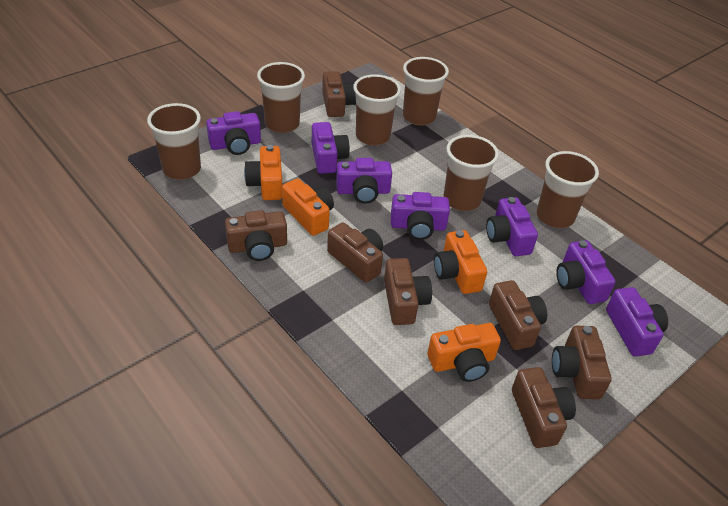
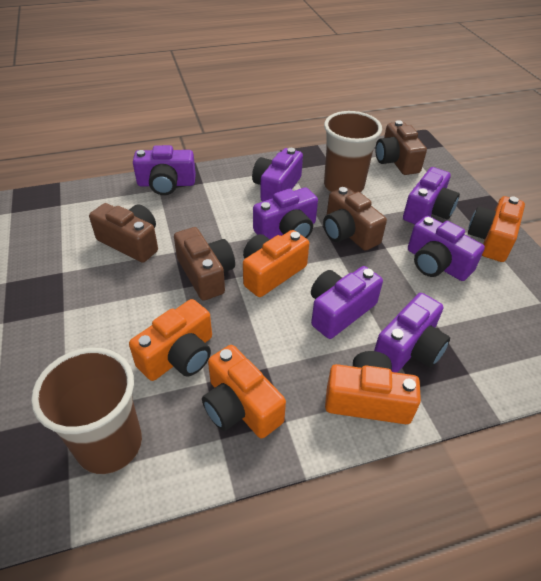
brown camera: 7 -> 4
brown cup: 6 -> 2
orange camera: 4 -> 5

